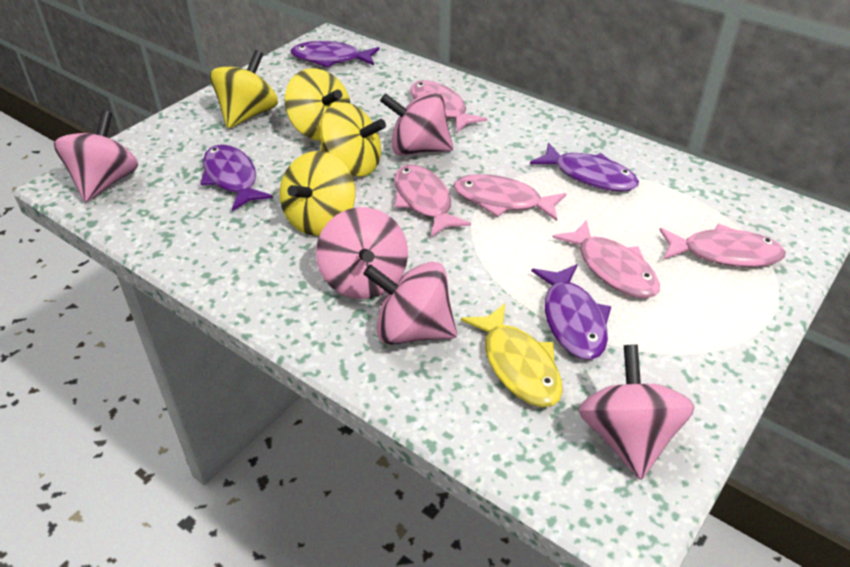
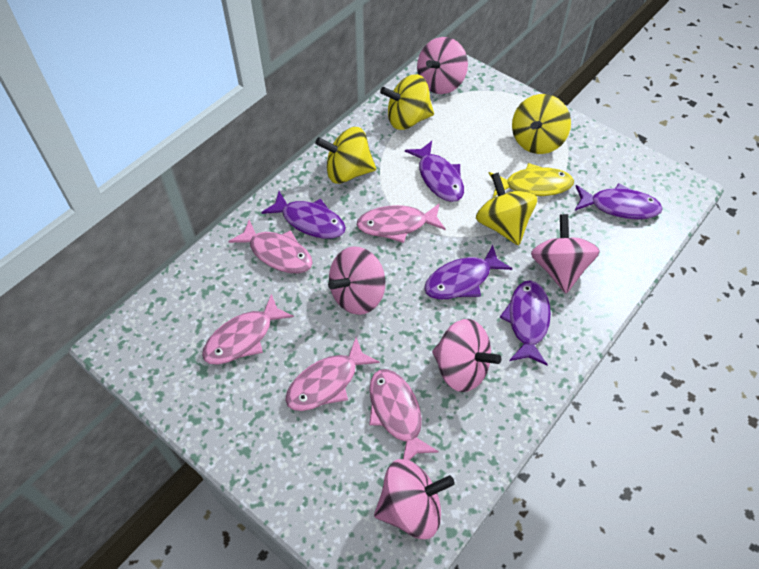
purple fish: 4 -> 5

